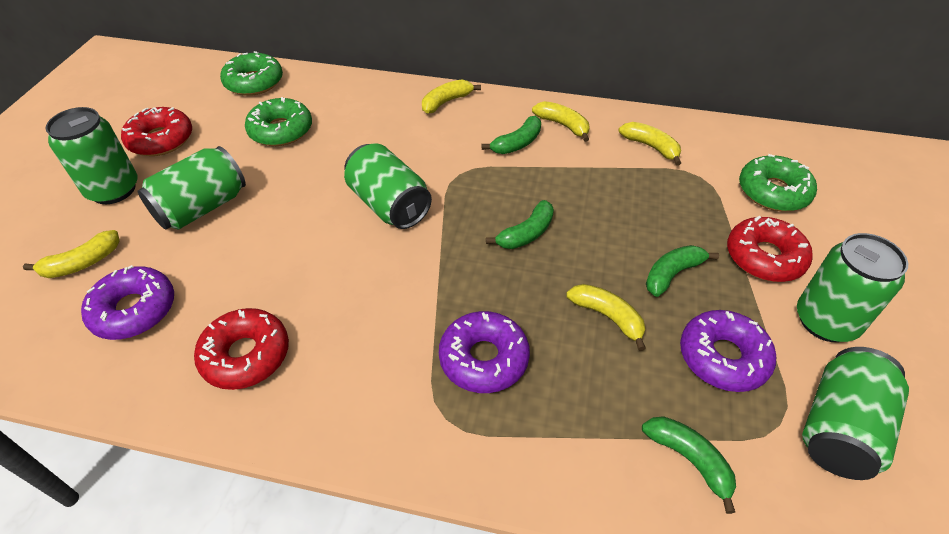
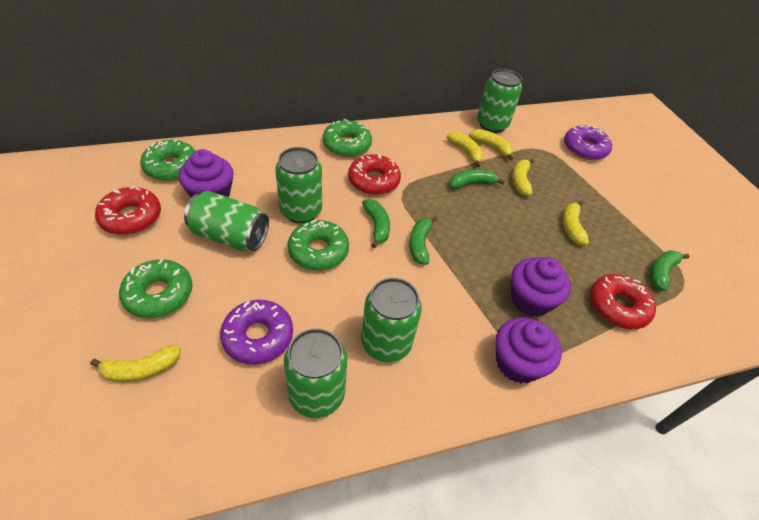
green donut: 3 -> 4
purple cupcake: 0 -> 3
purple donut: 3 -> 2

